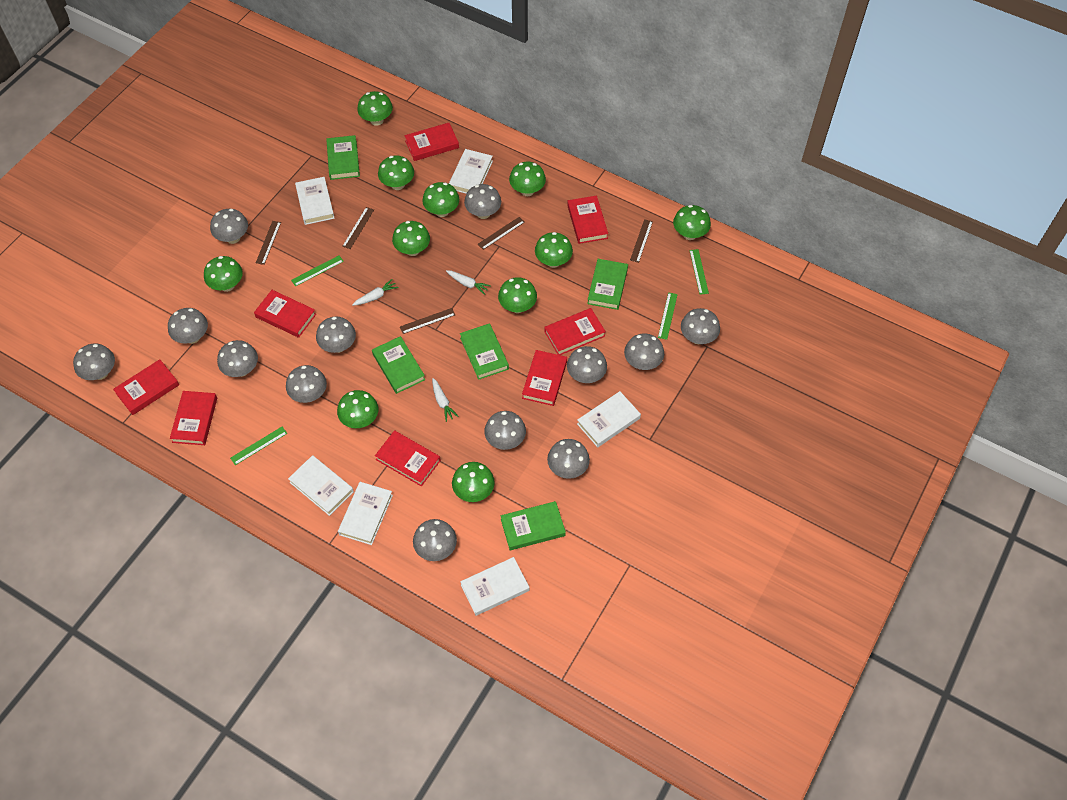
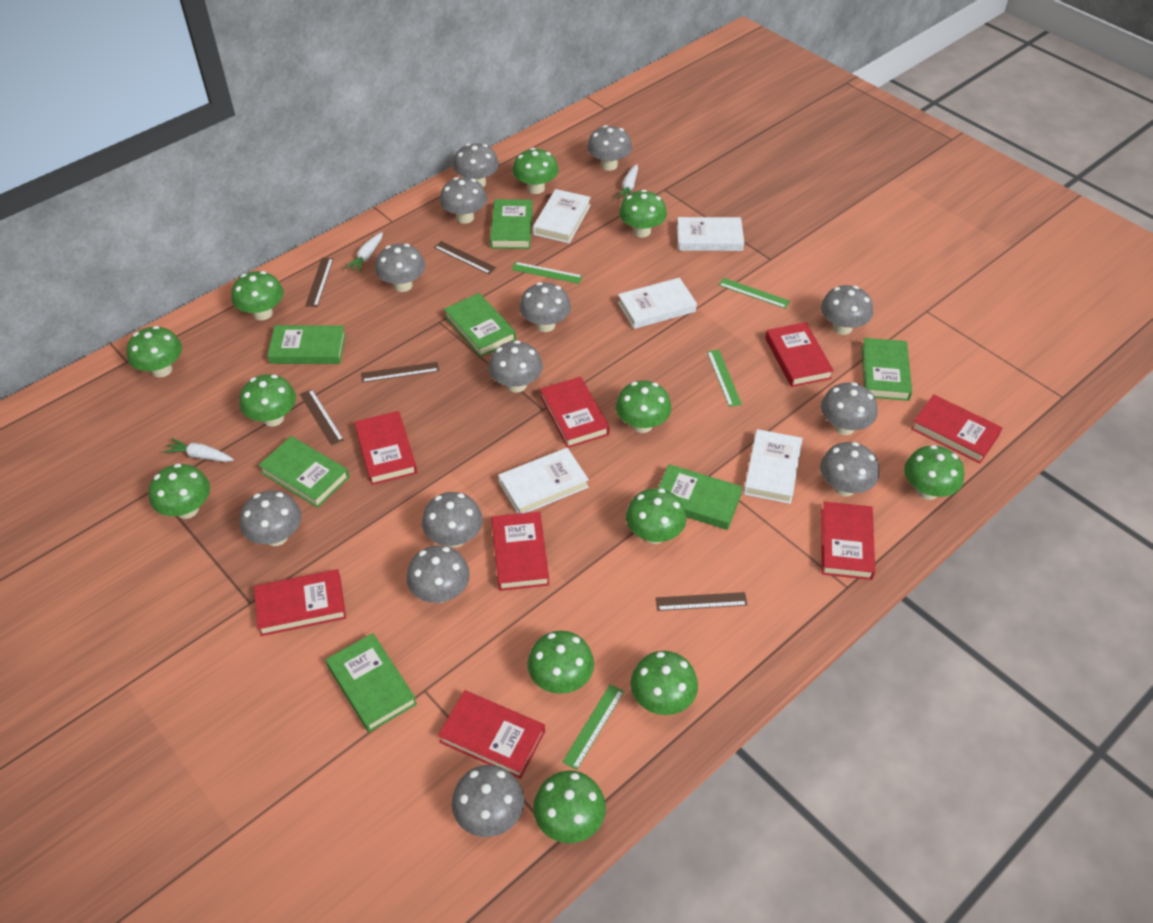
green book: 5 -> 7
green mushroom: 11 -> 12
white book: 6 -> 5

